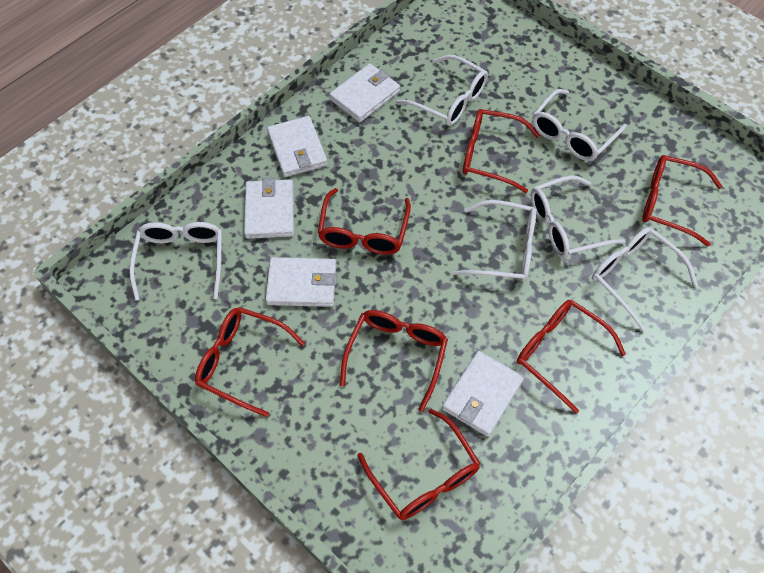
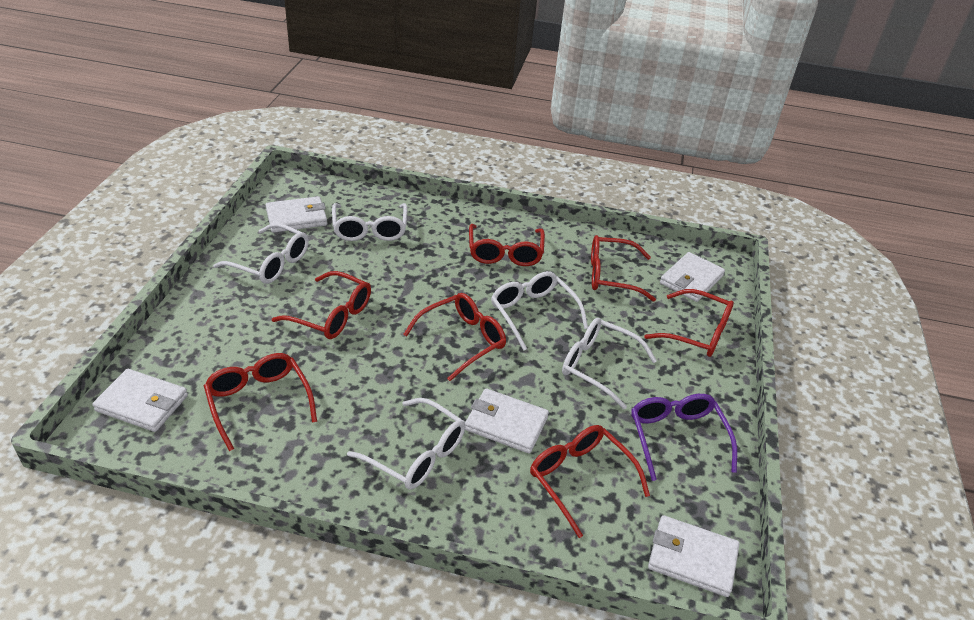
purple glasses: 0 -> 1
white glasses: 6 -> 5

